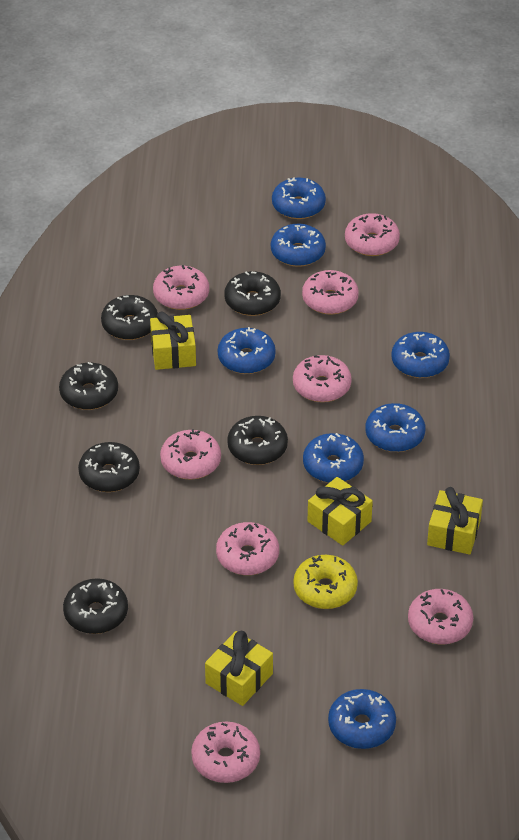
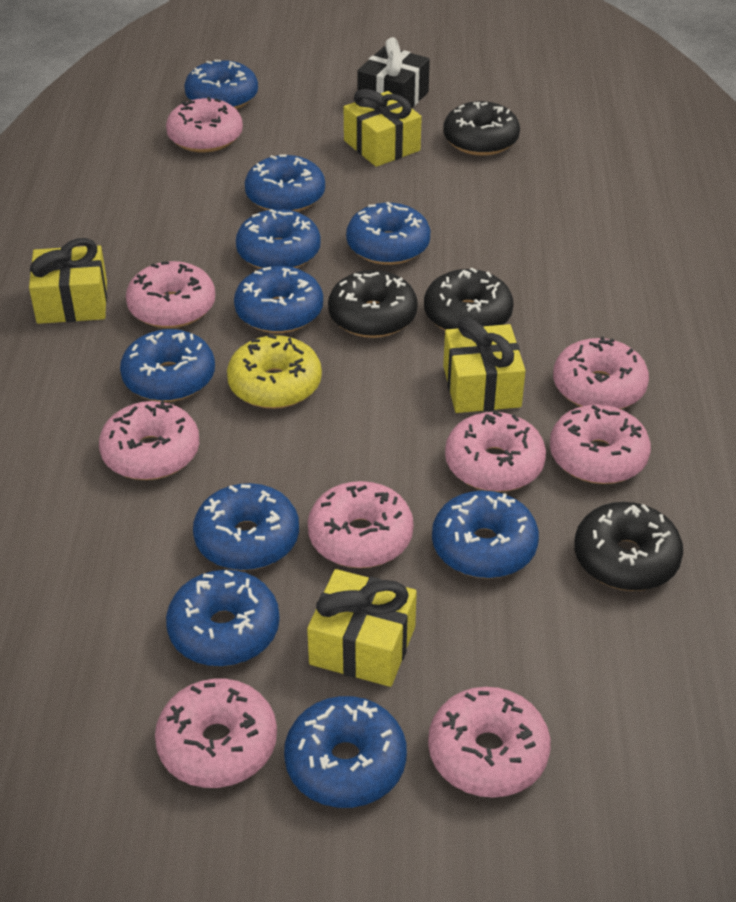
black donut: 6 -> 4
black gift: 0 -> 1
blue donut: 7 -> 10
pink donut: 8 -> 9

